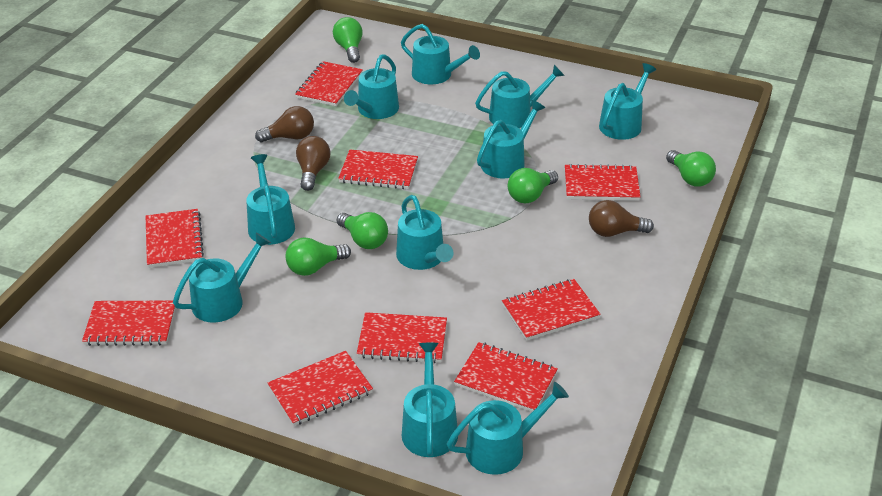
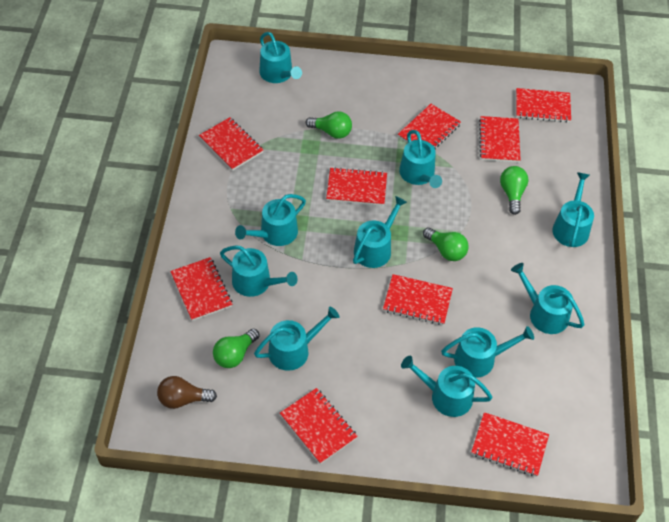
brown light bulb: 3 -> 1
green light bulb: 5 -> 4

